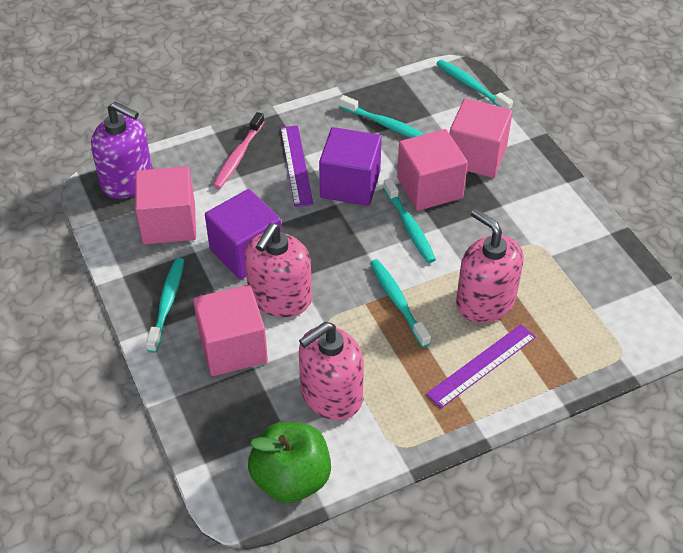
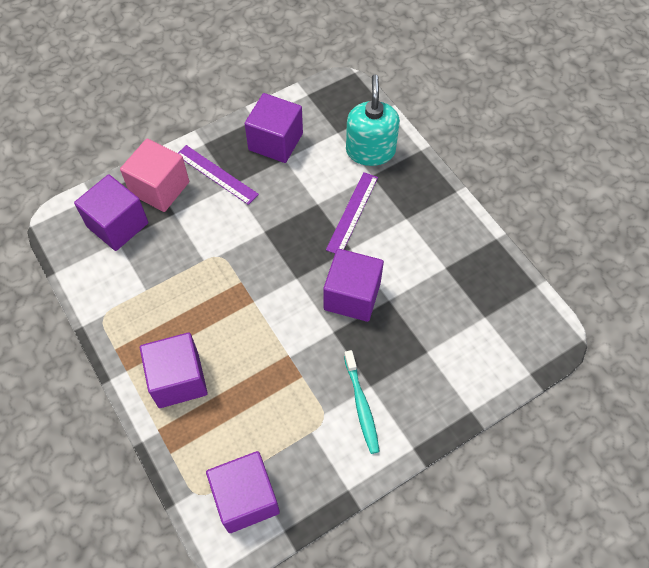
green apple: 1 -> 0
pink cube: 4 -> 1
pink soap dispenser: 3 -> 0
pink toothbrush: 1 -> 0
purple cube: 2 -> 5
purple soap dispenser: 1 -> 0
turquoise soap dispenser: 0 -> 1
turquoise toothbrush: 5 -> 1

